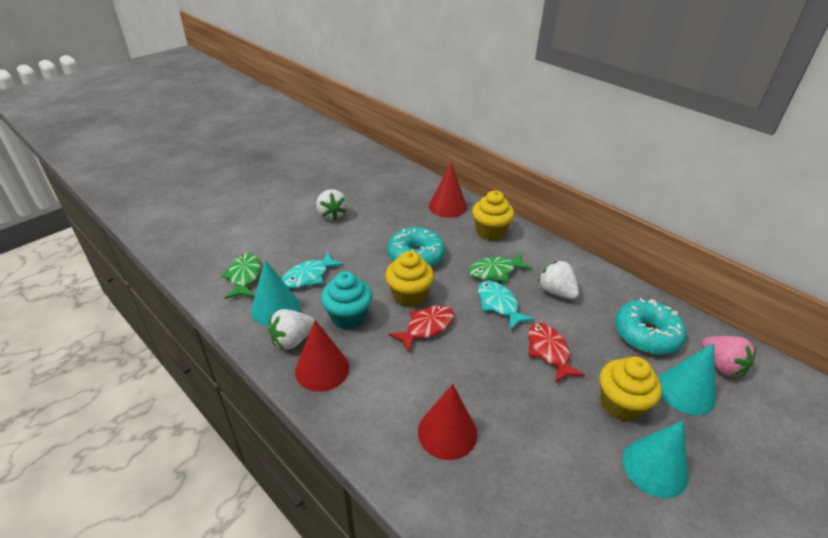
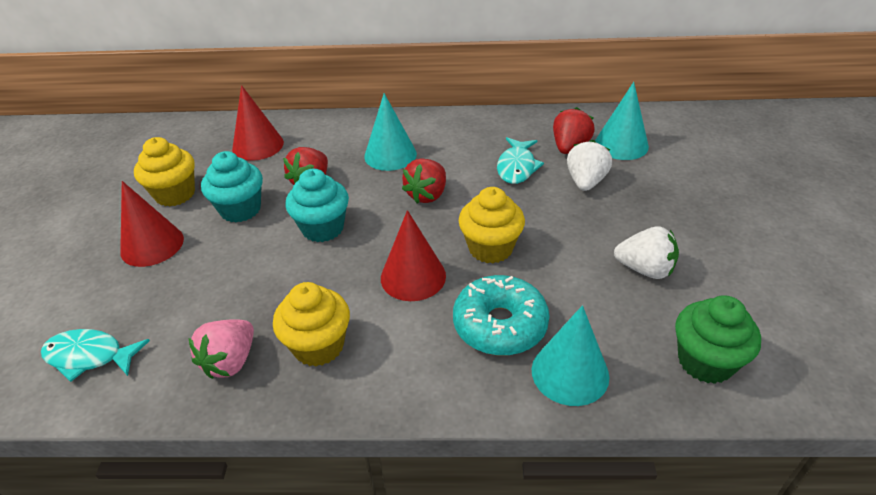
green cupcake: 0 -> 1
green fish: 2 -> 0
red fish: 2 -> 0
red strawberry: 0 -> 3
turquoise cupcake: 1 -> 2
turquoise donut: 2 -> 1
white strawberry: 3 -> 2

